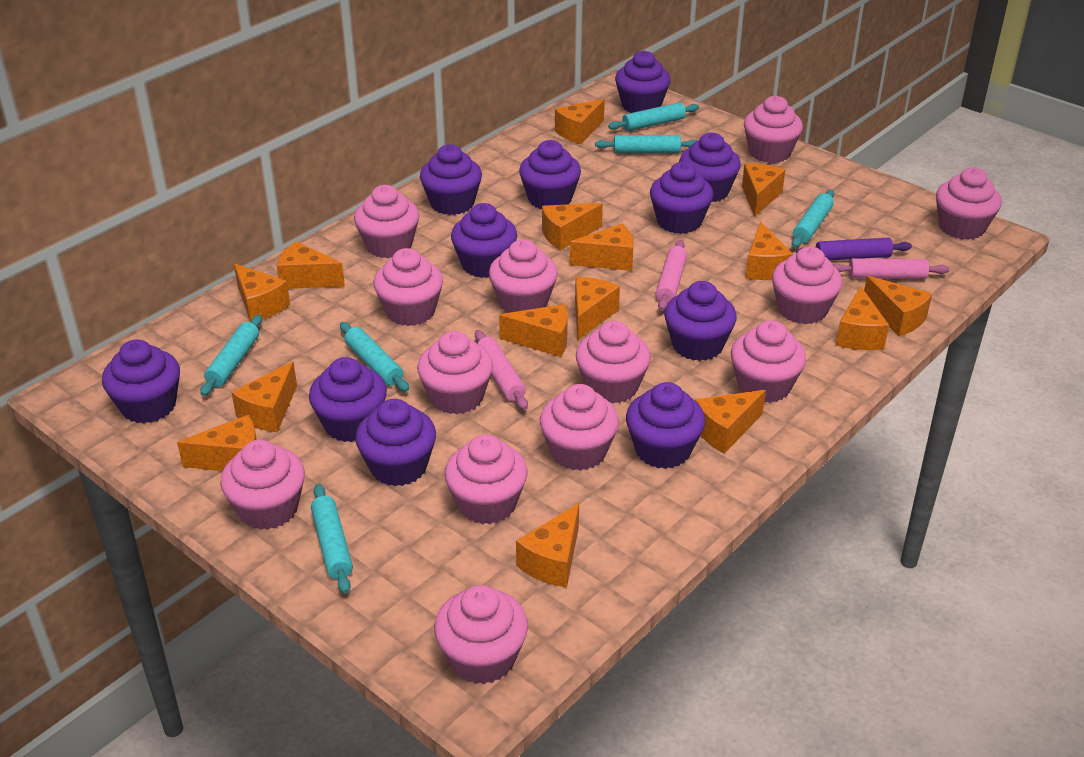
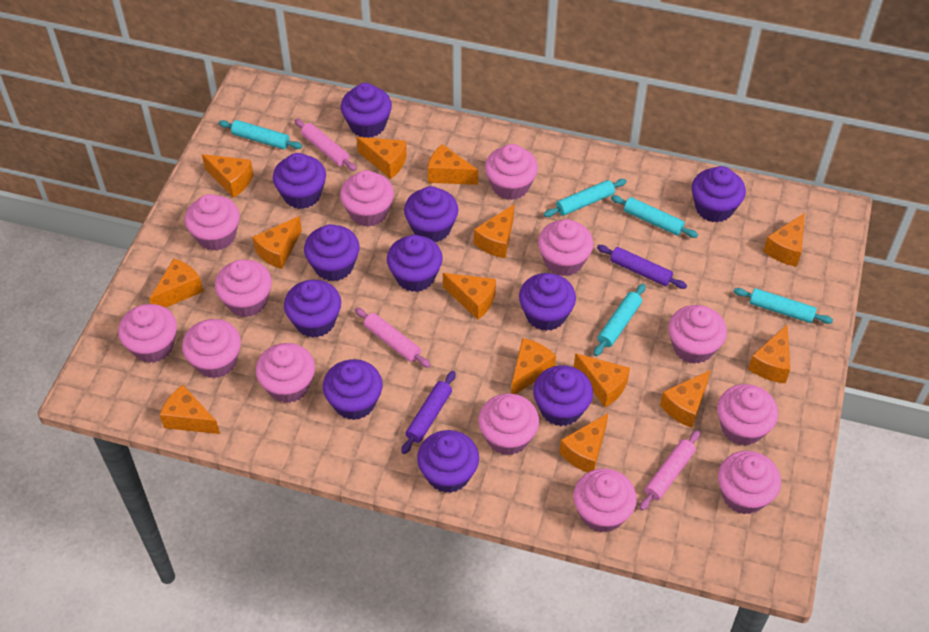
orange cheese: 15 -> 14
purple rolling pin: 1 -> 2
turquoise rolling pin: 6 -> 5

